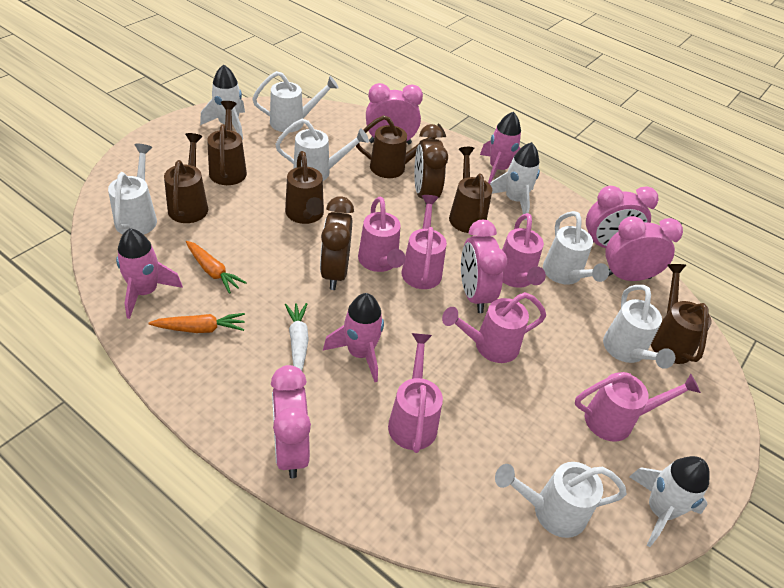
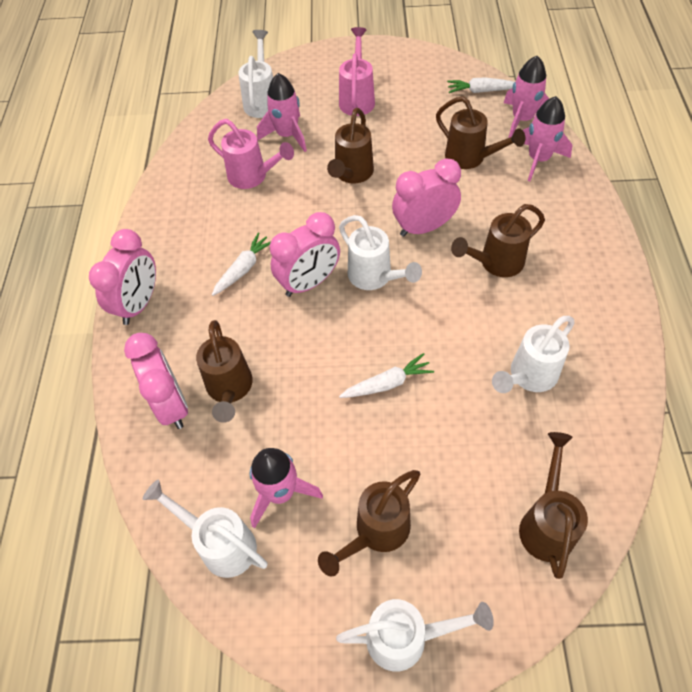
brown clock: 2 -> 0
orange carrot: 2 -> 0
pink clock: 5 -> 4
pink rocket: 3 -> 4
pink watering can: 6 -> 2
white carrot: 1 -> 3
white rocket: 3 -> 0
white watering can: 6 -> 5

